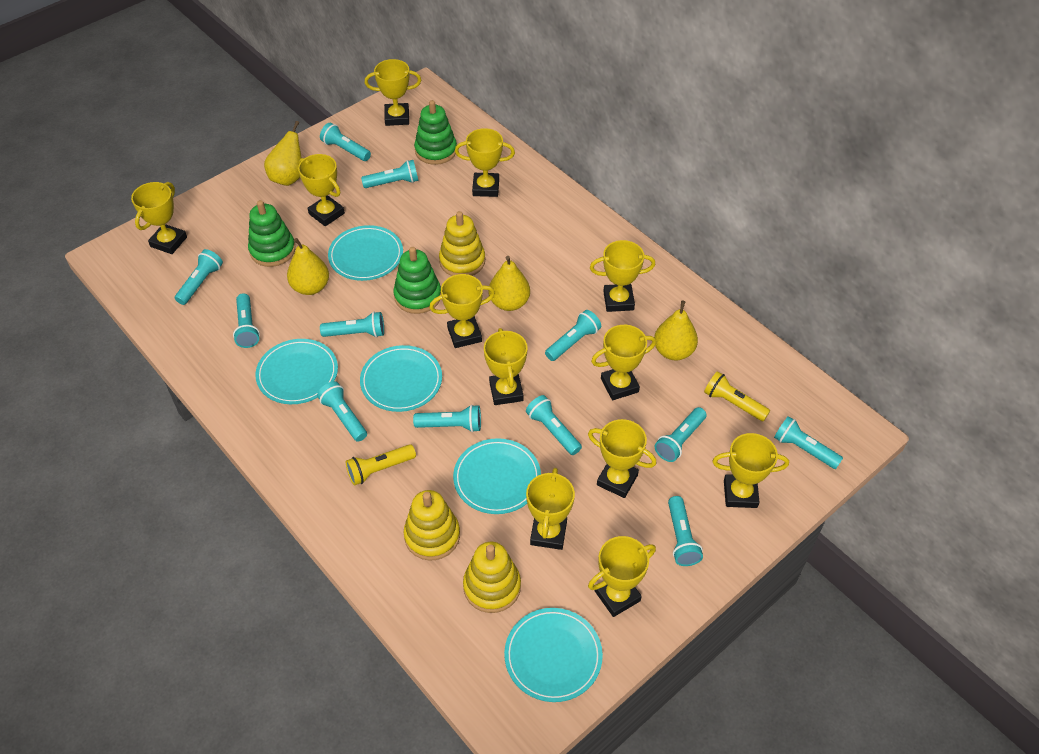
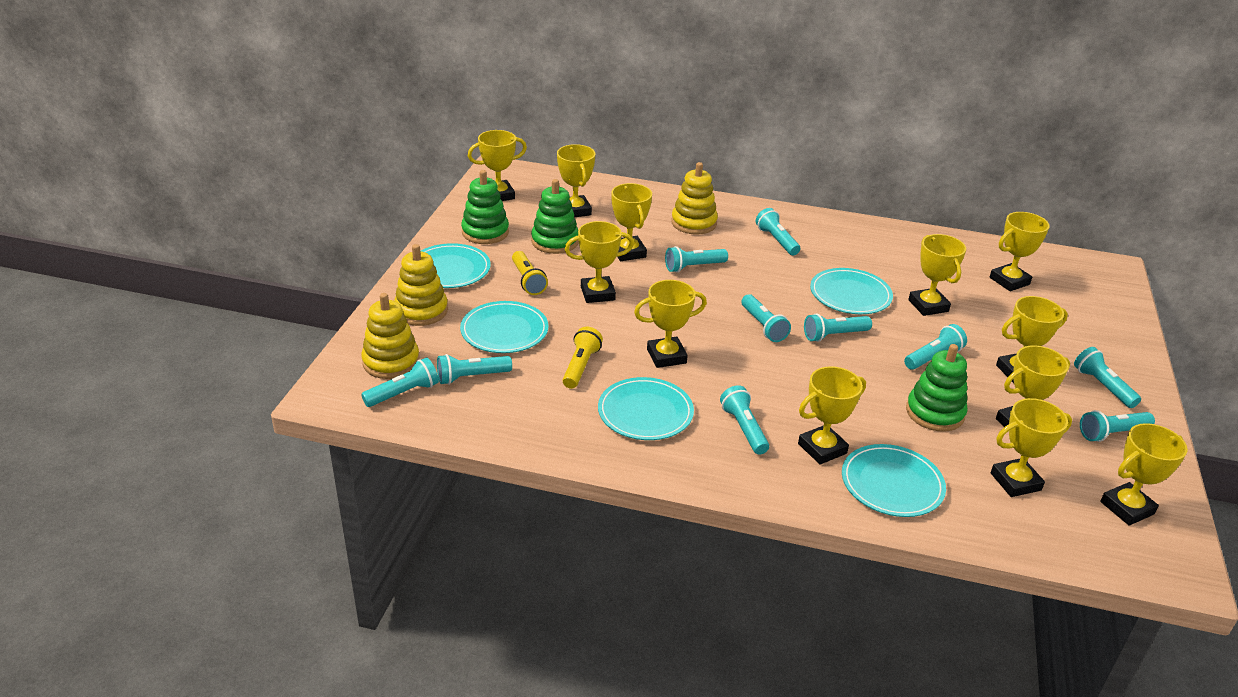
turquoise flashlight: 12 -> 10
yellow pear: 4 -> 0

